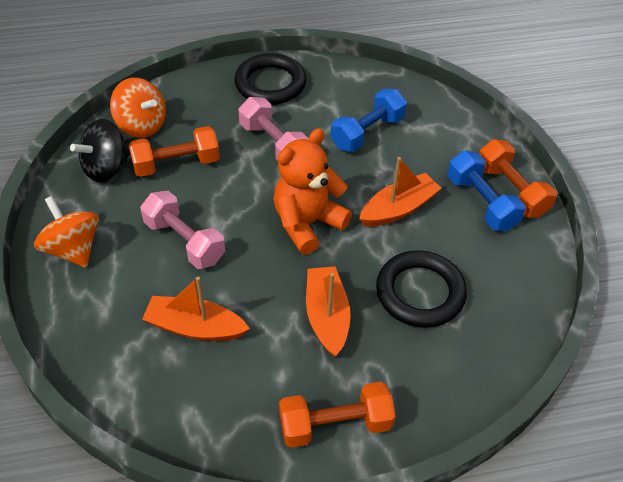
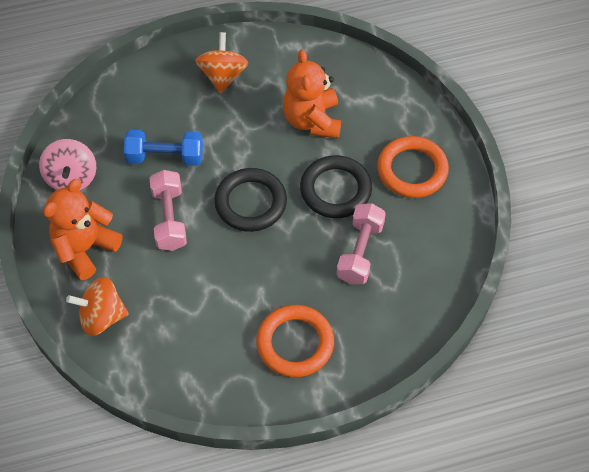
black spinning top: 1 -> 0
blue dumbbell: 2 -> 1
orange boat: 3 -> 0
orange dumbbell: 3 -> 0
orange ring: 0 -> 2
orange teddy bear: 1 -> 2
pink spinning top: 0 -> 1

